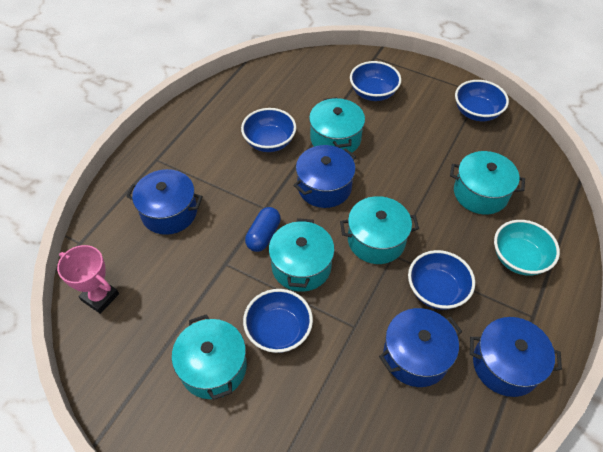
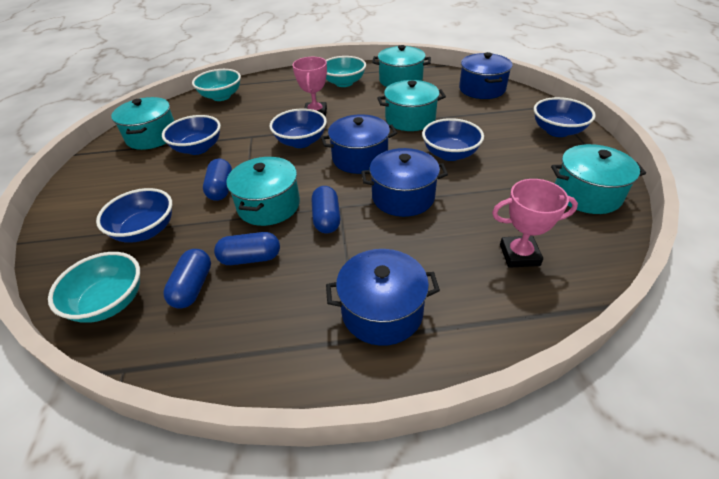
blue capsule: 1 -> 4
pink trophy: 1 -> 2
turquoise bowl: 1 -> 3

